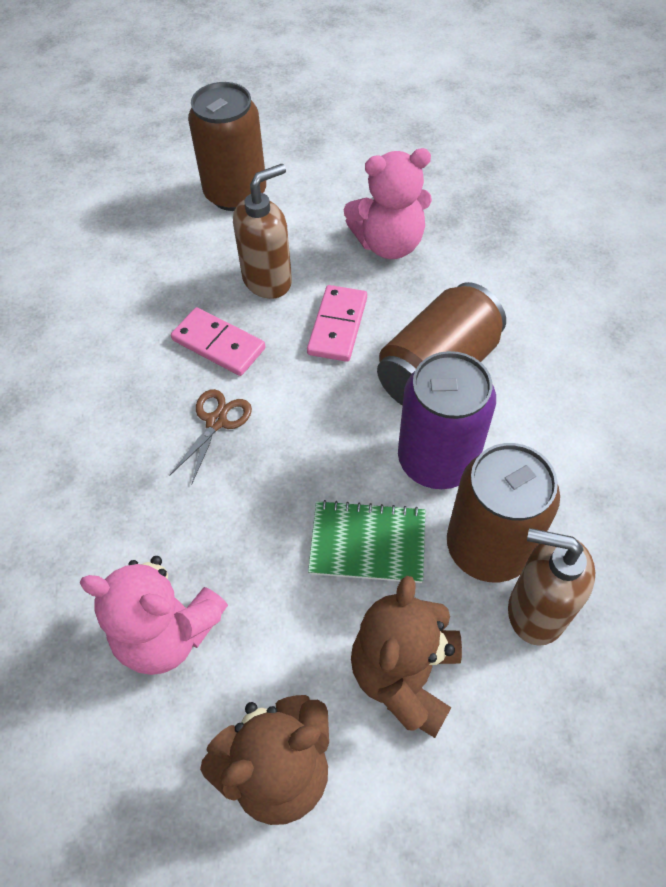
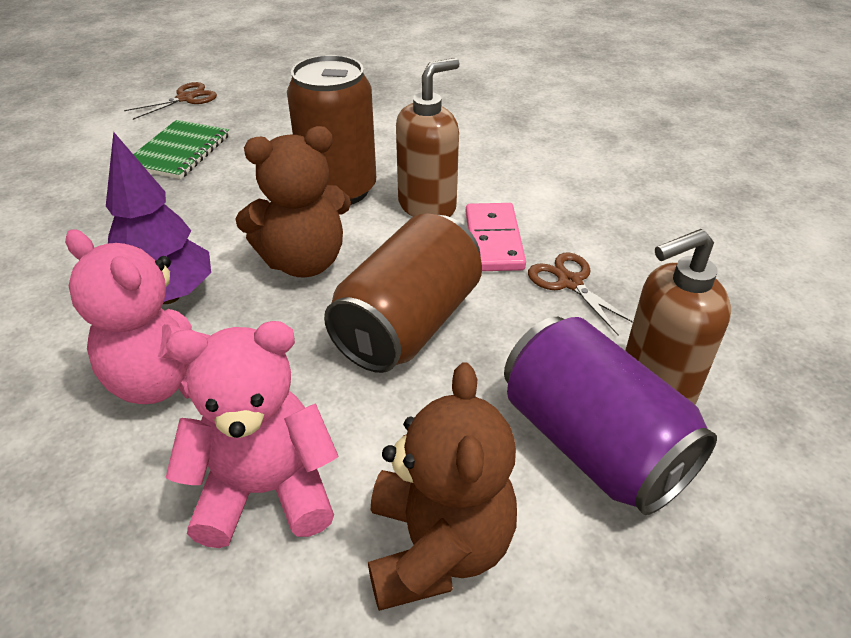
brown can: 3 -> 2
brown scissors: 1 -> 2
pink domino: 2 -> 1
purple tree: 0 -> 1

